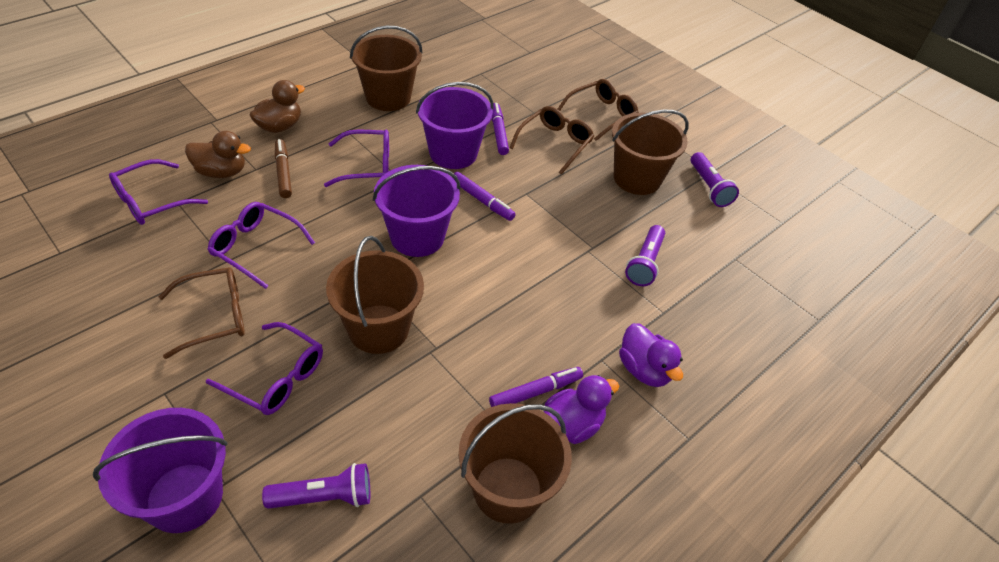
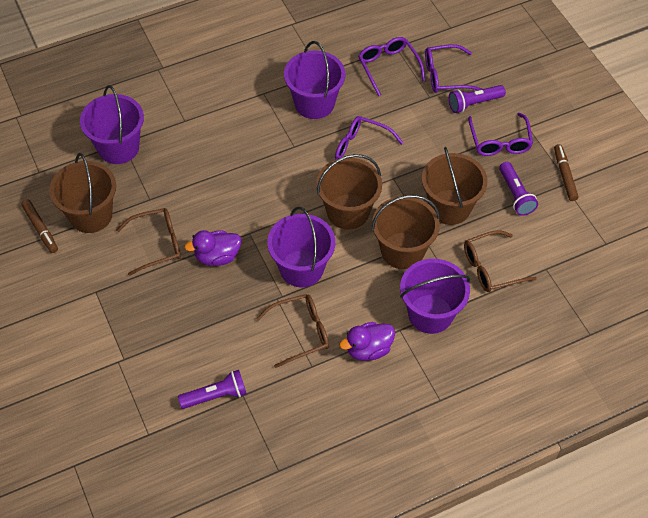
brown duck: 2 -> 0
brown marker: 1 -> 2
purple bucket: 3 -> 4
purple marker: 3 -> 0

